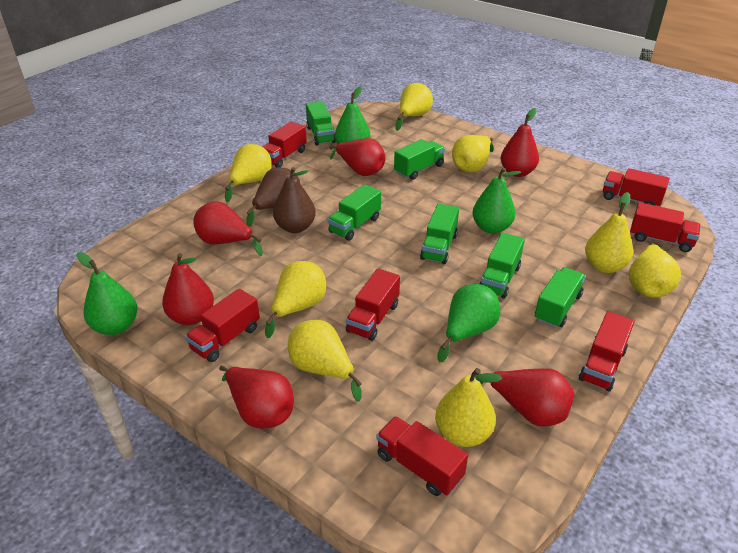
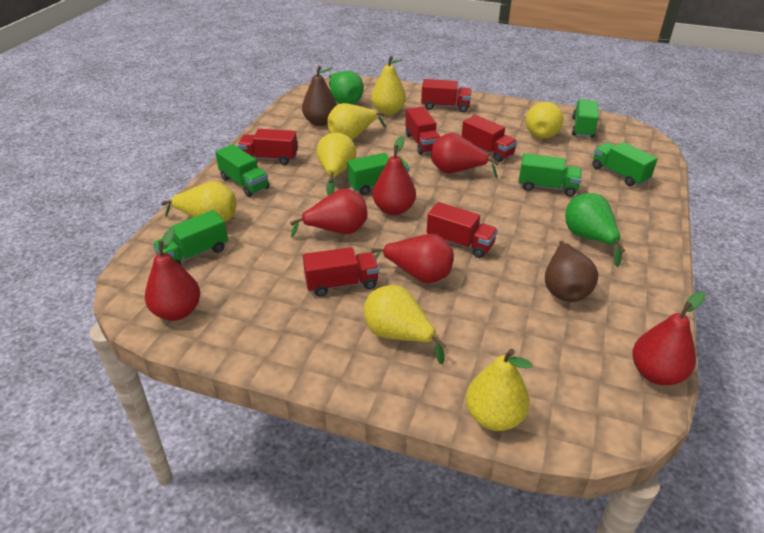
green pear: 4 -> 2
red truck: 7 -> 6
yellow pear: 8 -> 7

